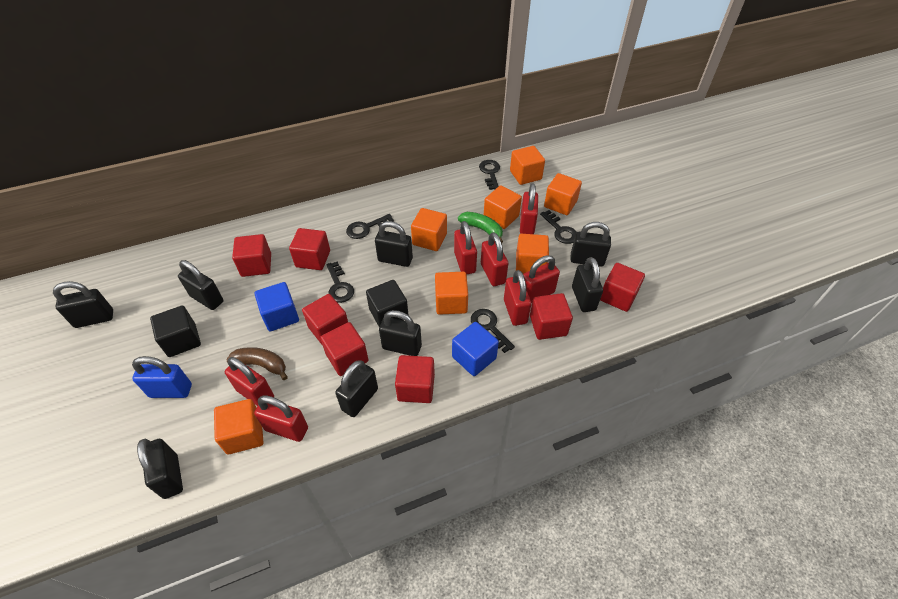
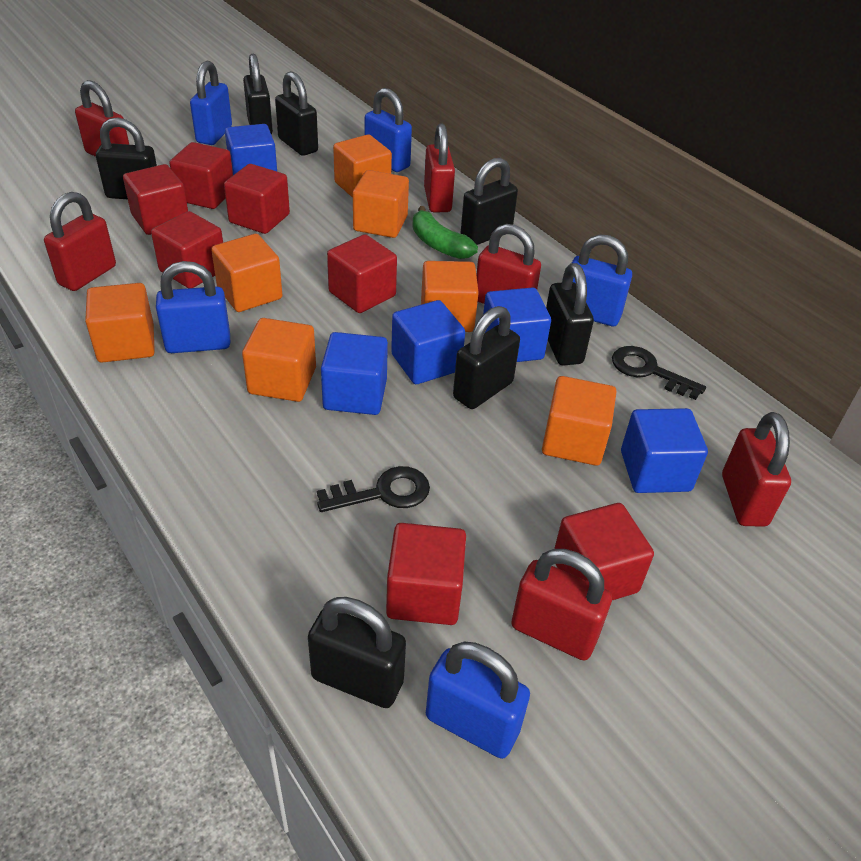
black cube: 2 -> 0
black key: 5 -> 2
black padlock: 8 -> 7
blue cube: 2 -> 5
blue padlock: 1 -> 5
brown banana: 1 -> 0
red padlock: 7 -> 6

